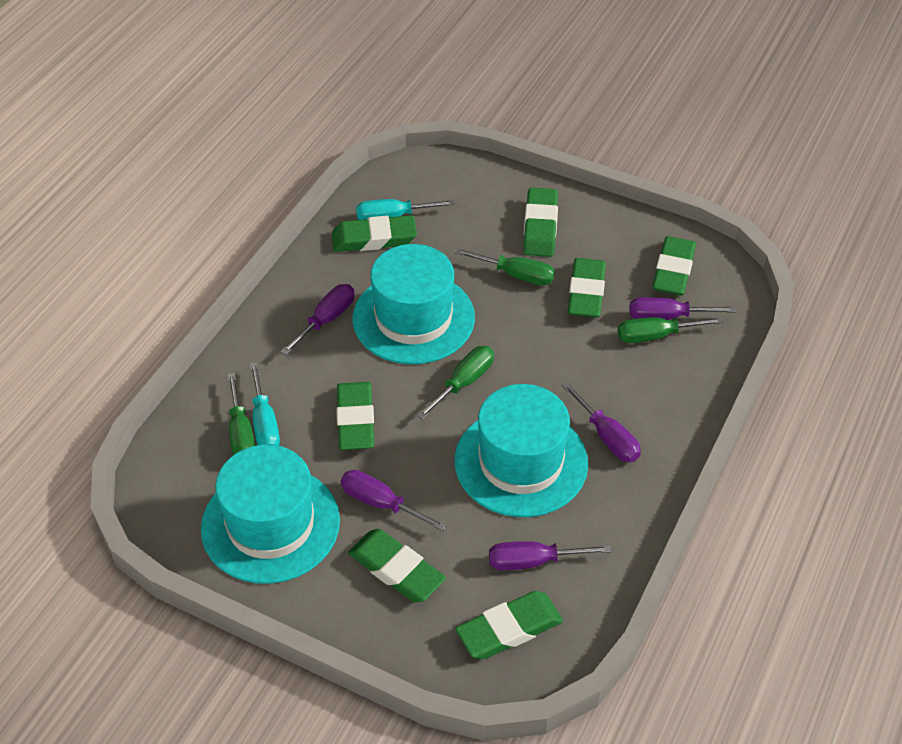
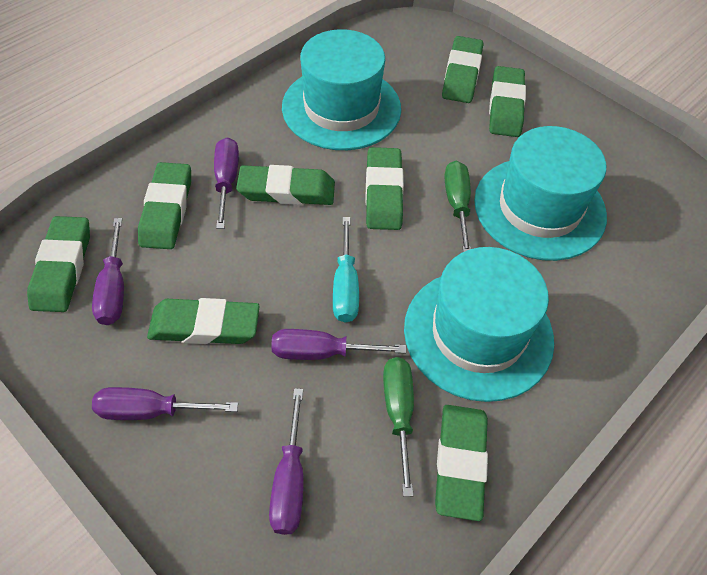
green eraser: 7 -> 8
green screwdriver: 4 -> 2
turquoise screwdriver: 2 -> 1

